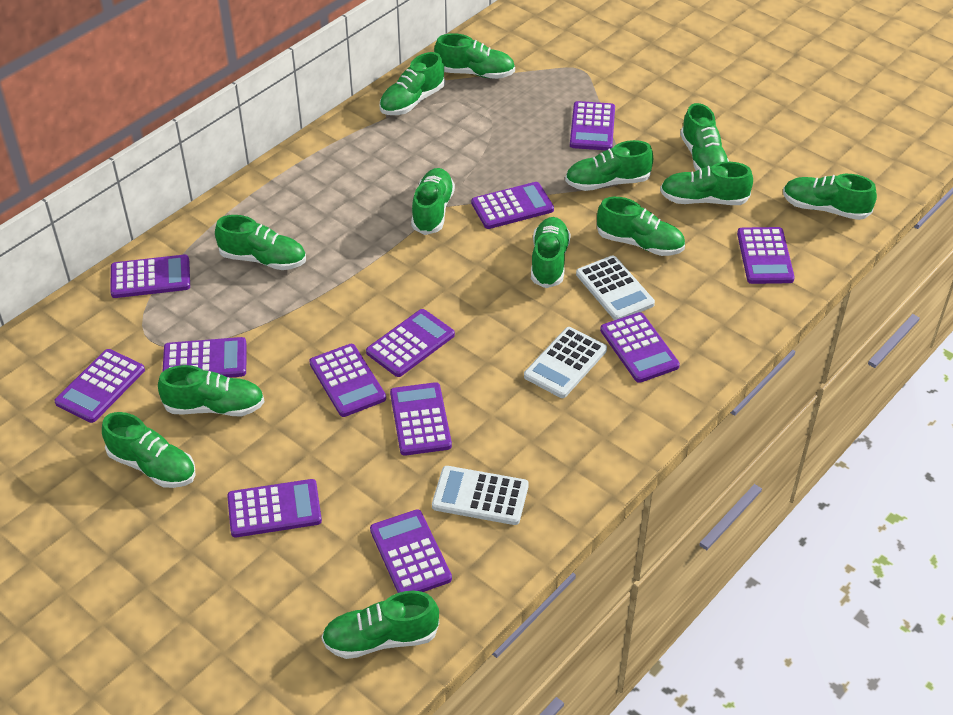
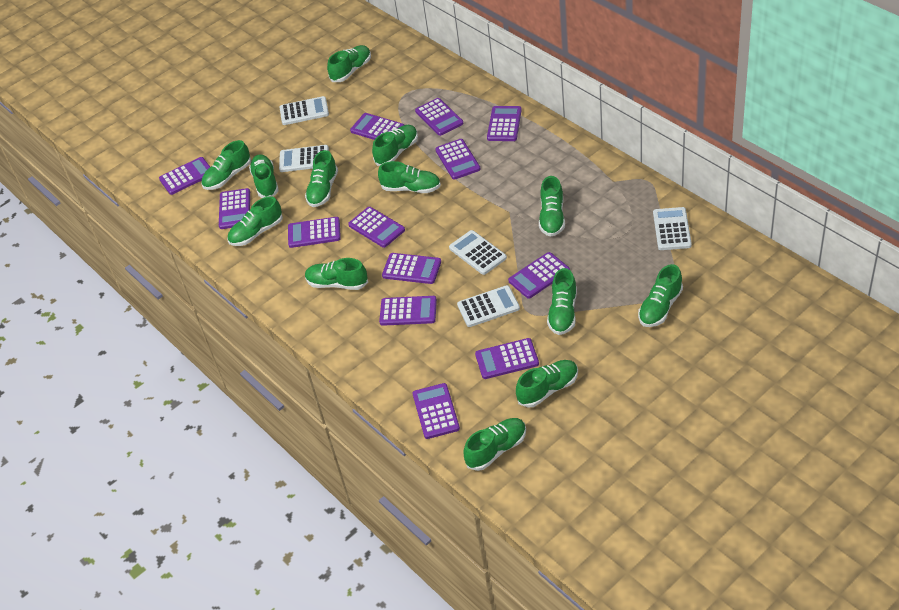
purple calculator: 12 -> 13
white calculator: 3 -> 5

